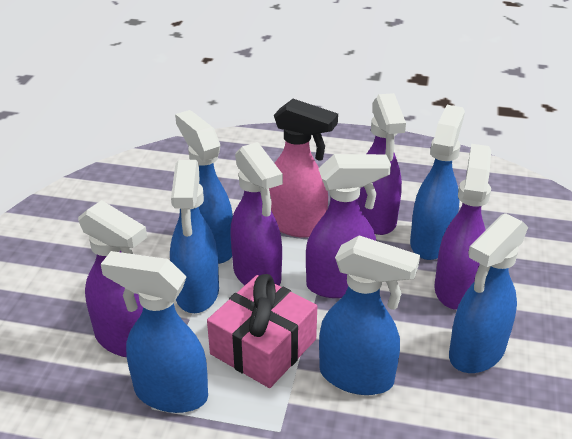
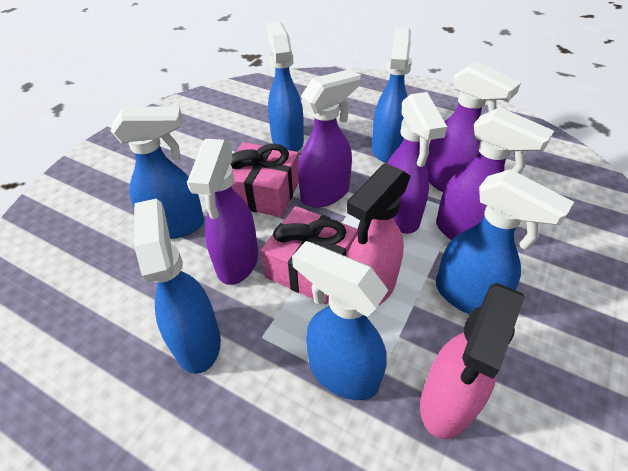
pink gift: 1 -> 2
pink spray bottle: 1 -> 2

